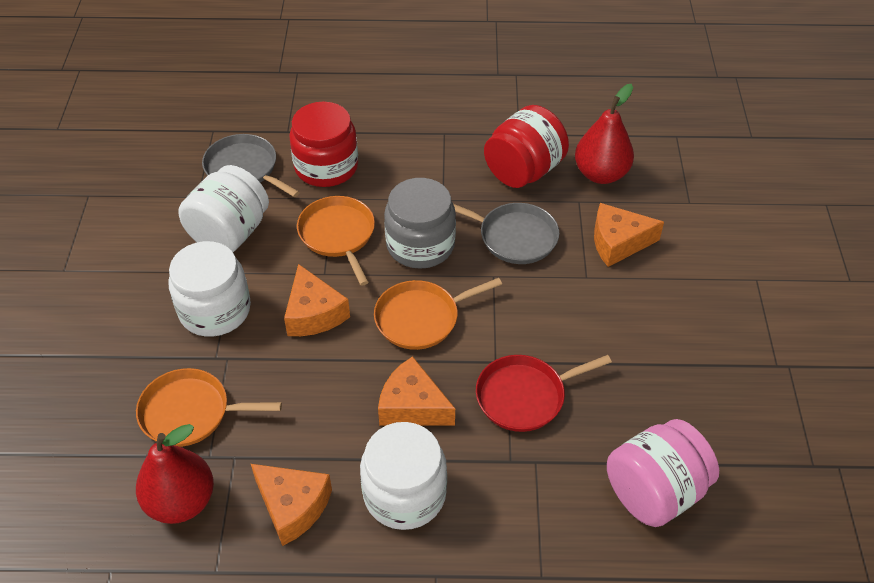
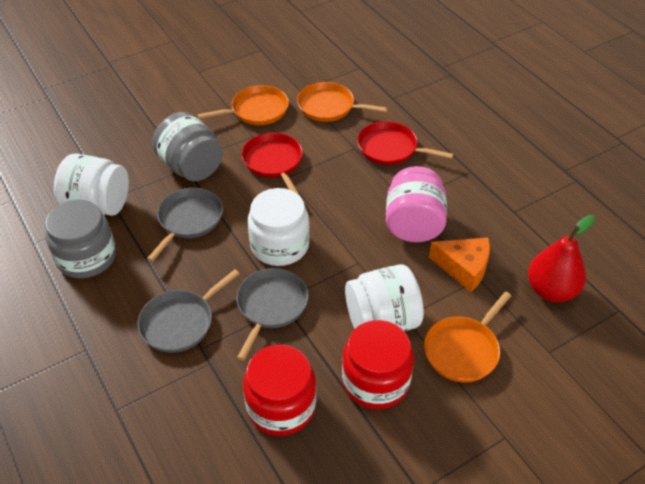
grey jar: 1 -> 2
grey pan: 2 -> 3
orange cheese: 4 -> 1
red pan: 1 -> 2
red pear: 2 -> 1

